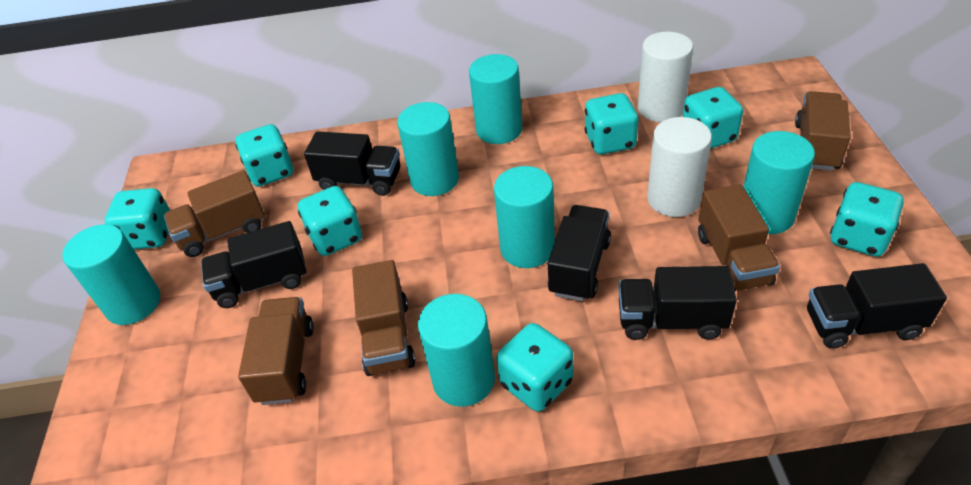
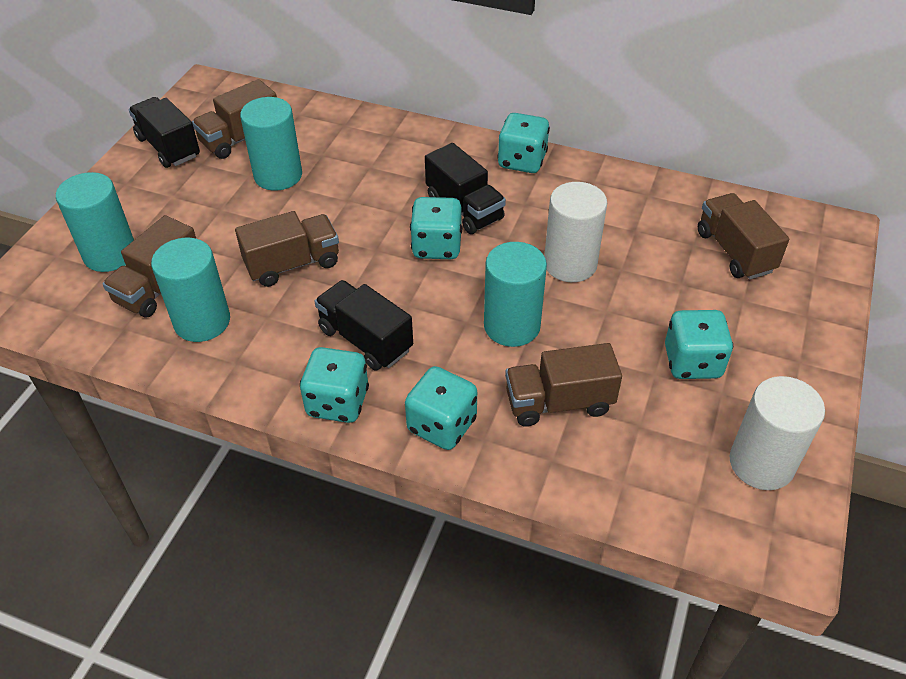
black truck: 5 -> 3
turquoise cylinder: 6 -> 4
turquoise dice: 7 -> 5

